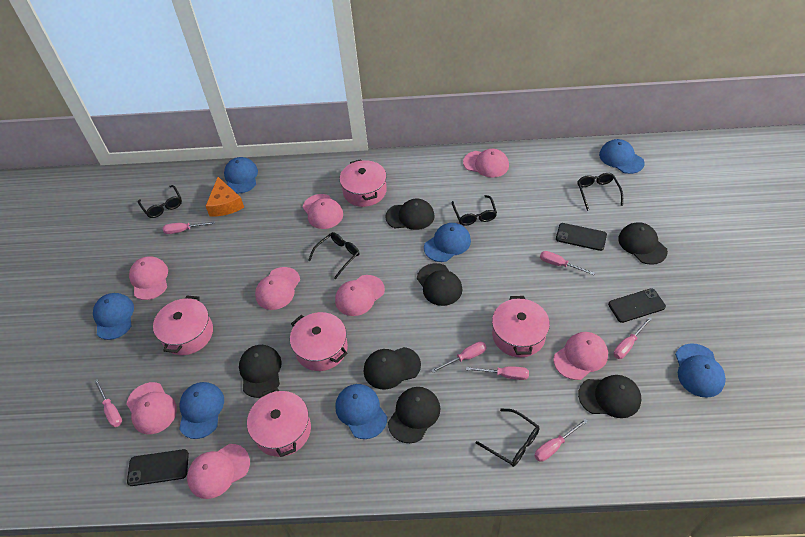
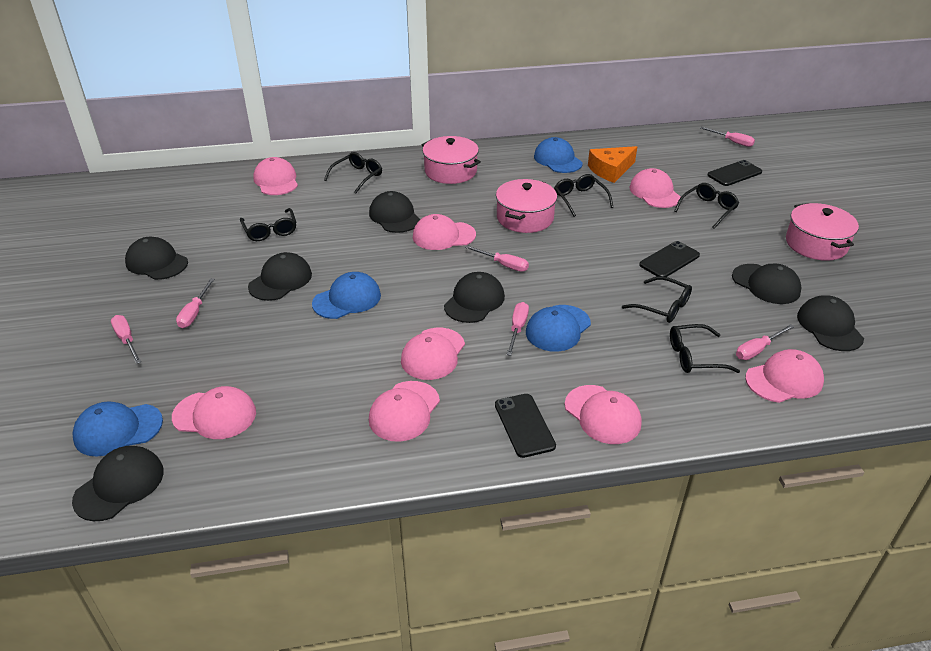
black glasses: 5 -> 6
blue cap: 7 -> 4
pink pot: 5 -> 3
pink screwdriver: 7 -> 6

